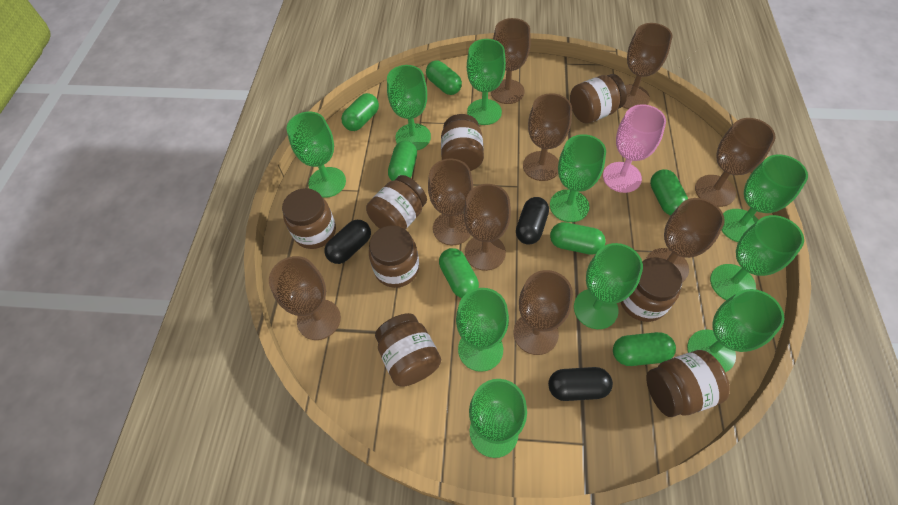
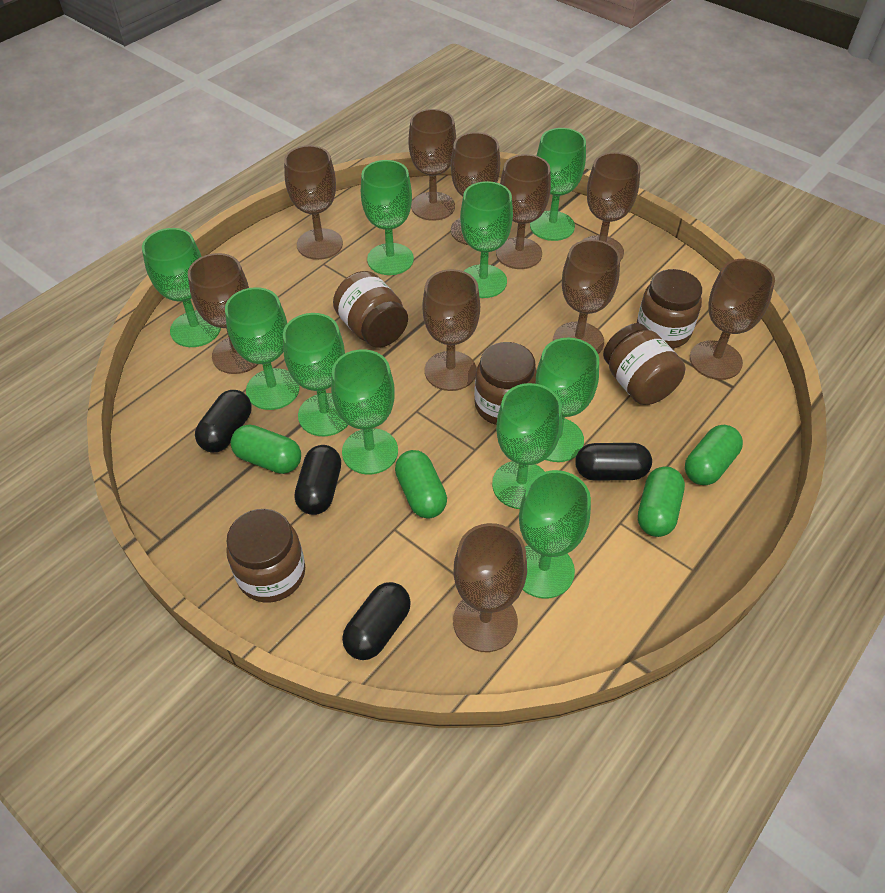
black capsule: 3 -> 4
brown goblet: 9 -> 10
brown jar: 8 -> 5
green capsule: 7 -> 4
pink goblet: 1 -> 0

